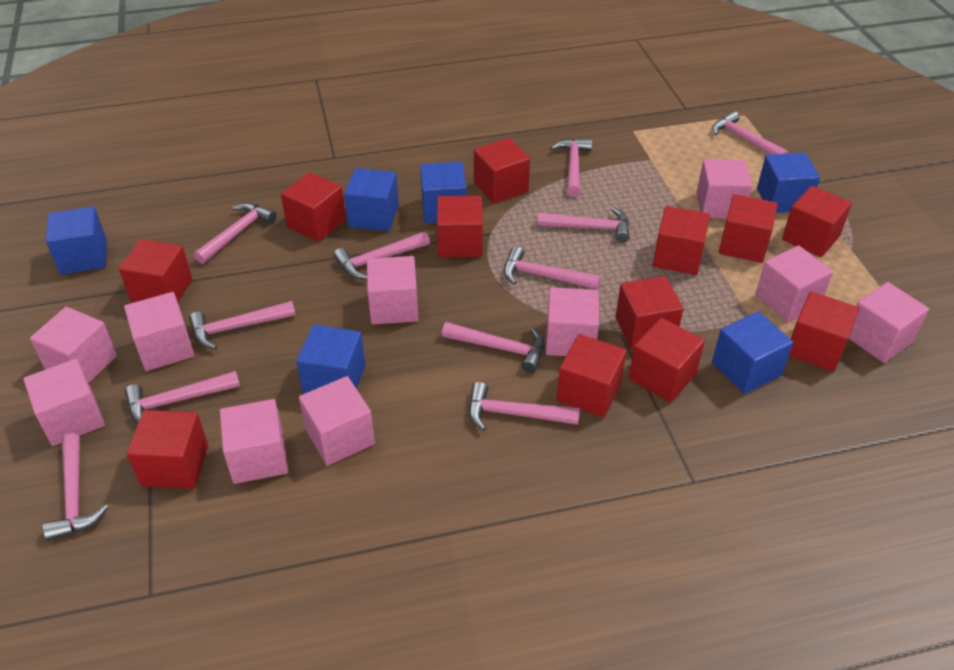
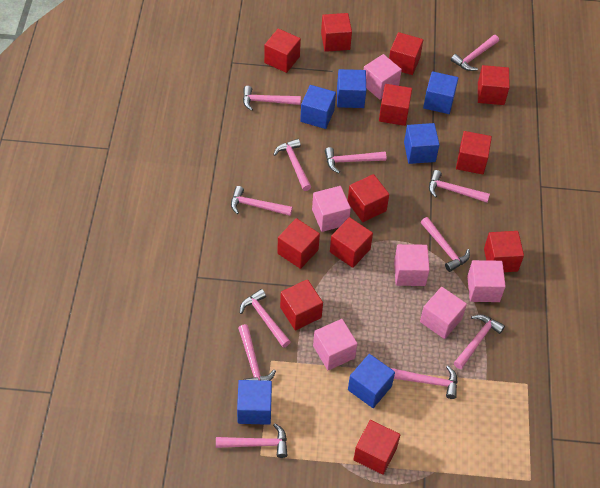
pink cube: 10 -> 6
pink hammer: 11 -> 12

